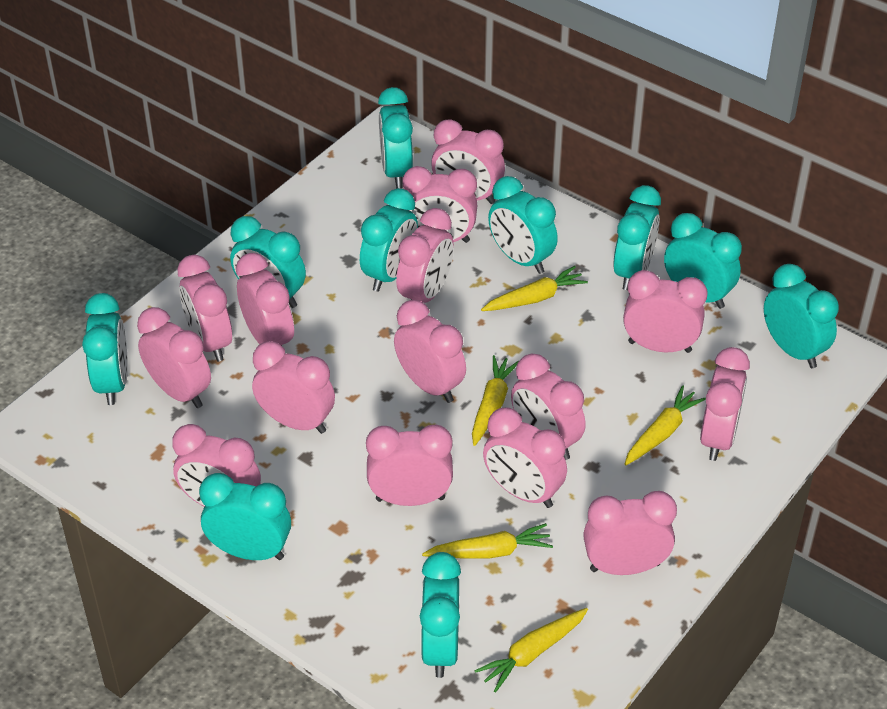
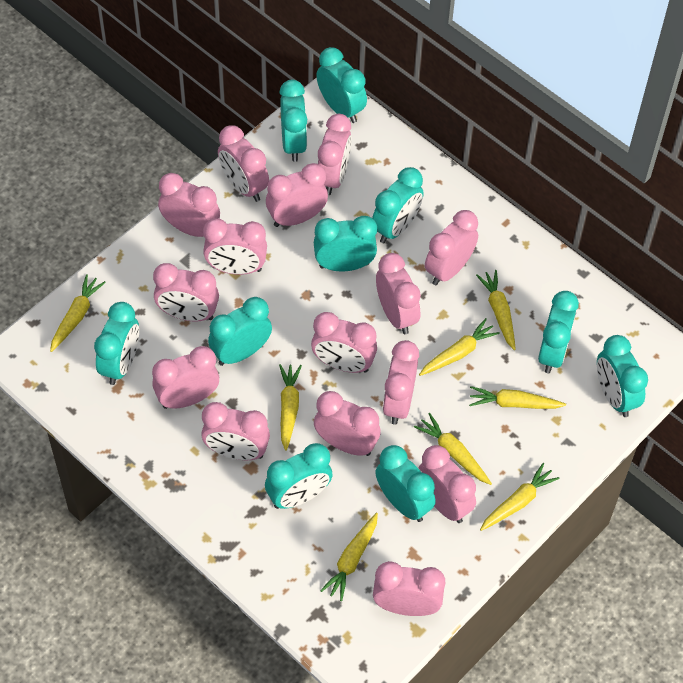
yellow carrot: 5 -> 8

